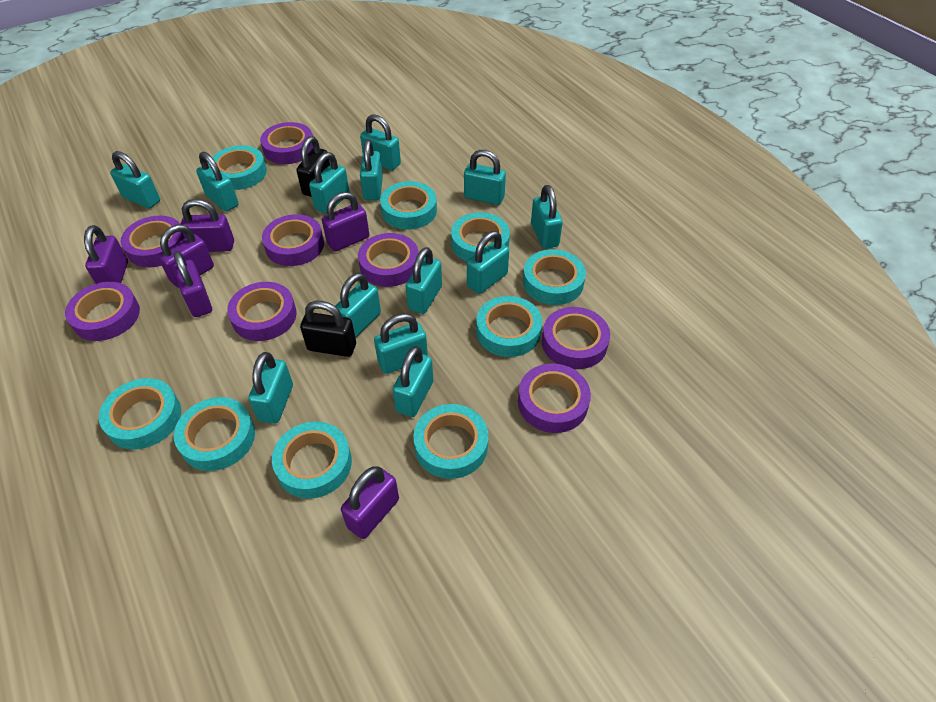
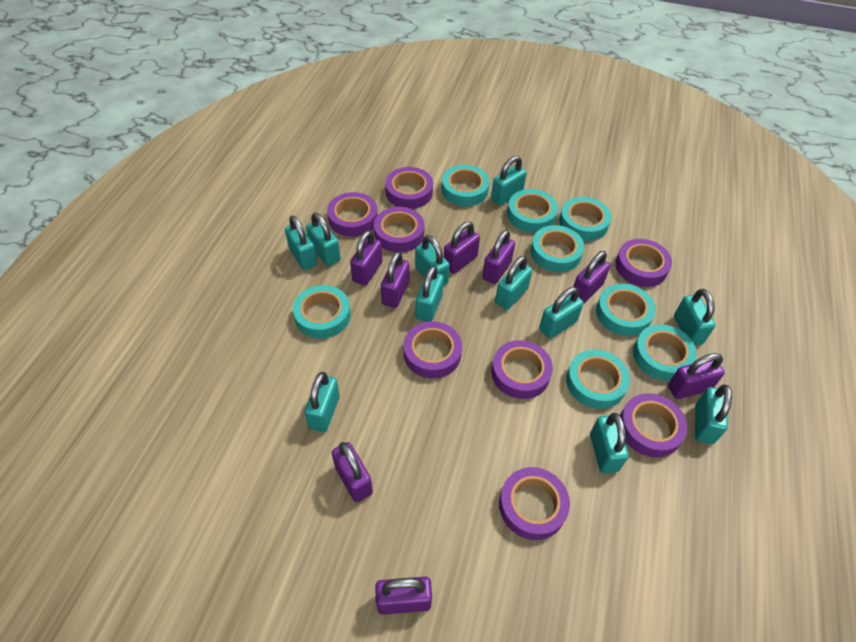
black padlock: 2 -> 0
purple padlock: 6 -> 8
turquoise padlock: 13 -> 11
turquoise tape: 9 -> 8

